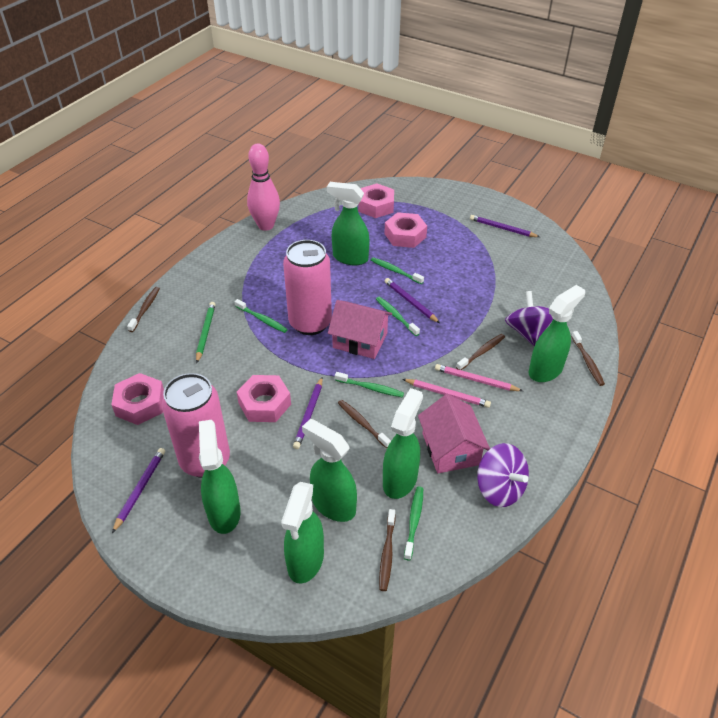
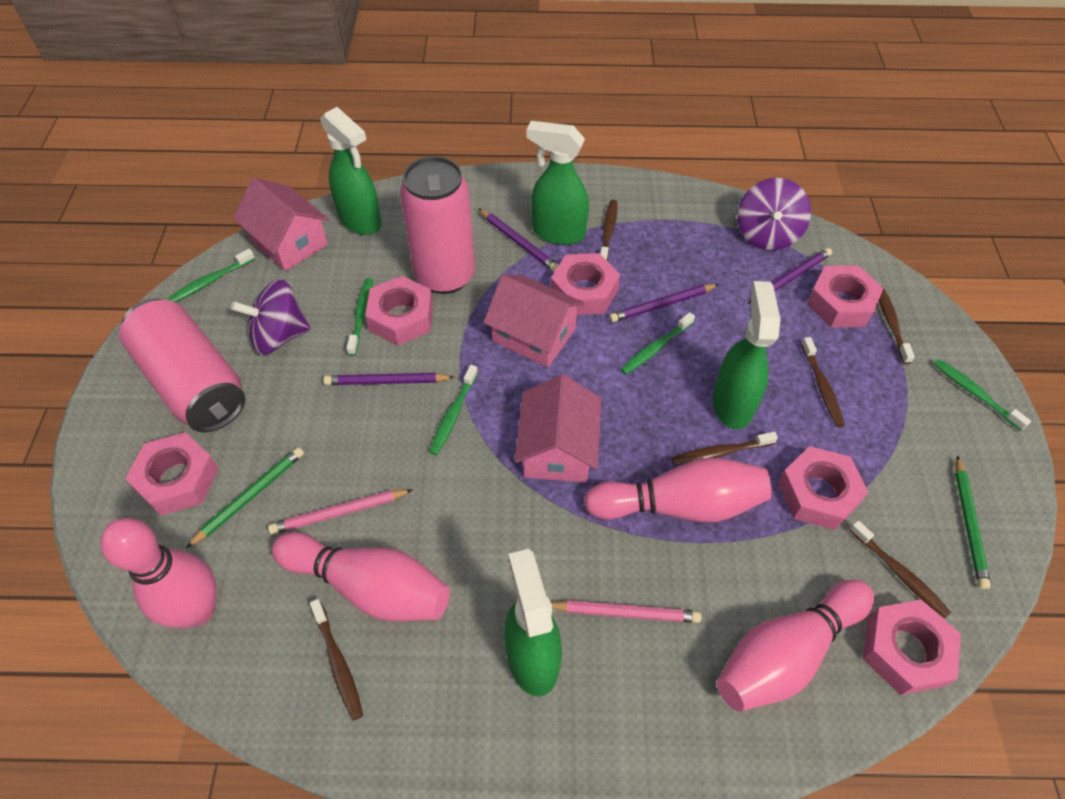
brown toothbrush: 5 -> 6
green pencil: 1 -> 2
green spray bottle: 6 -> 4
pink bowling pin: 1 -> 4
pink house: 2 -> 3
pink nut: 4 -> 6

